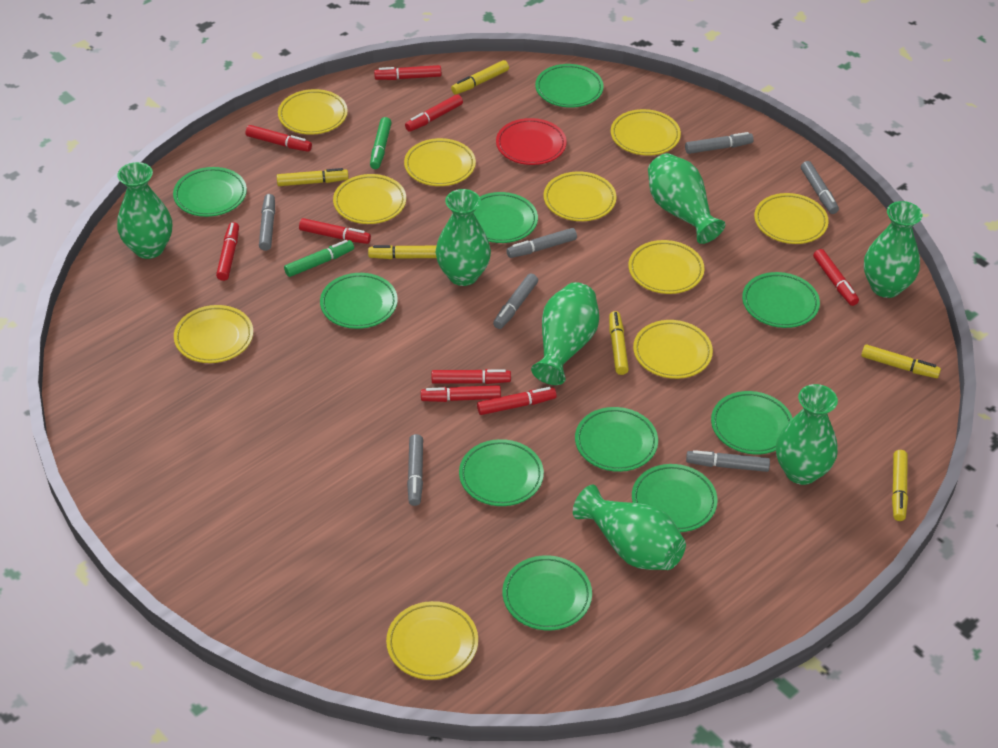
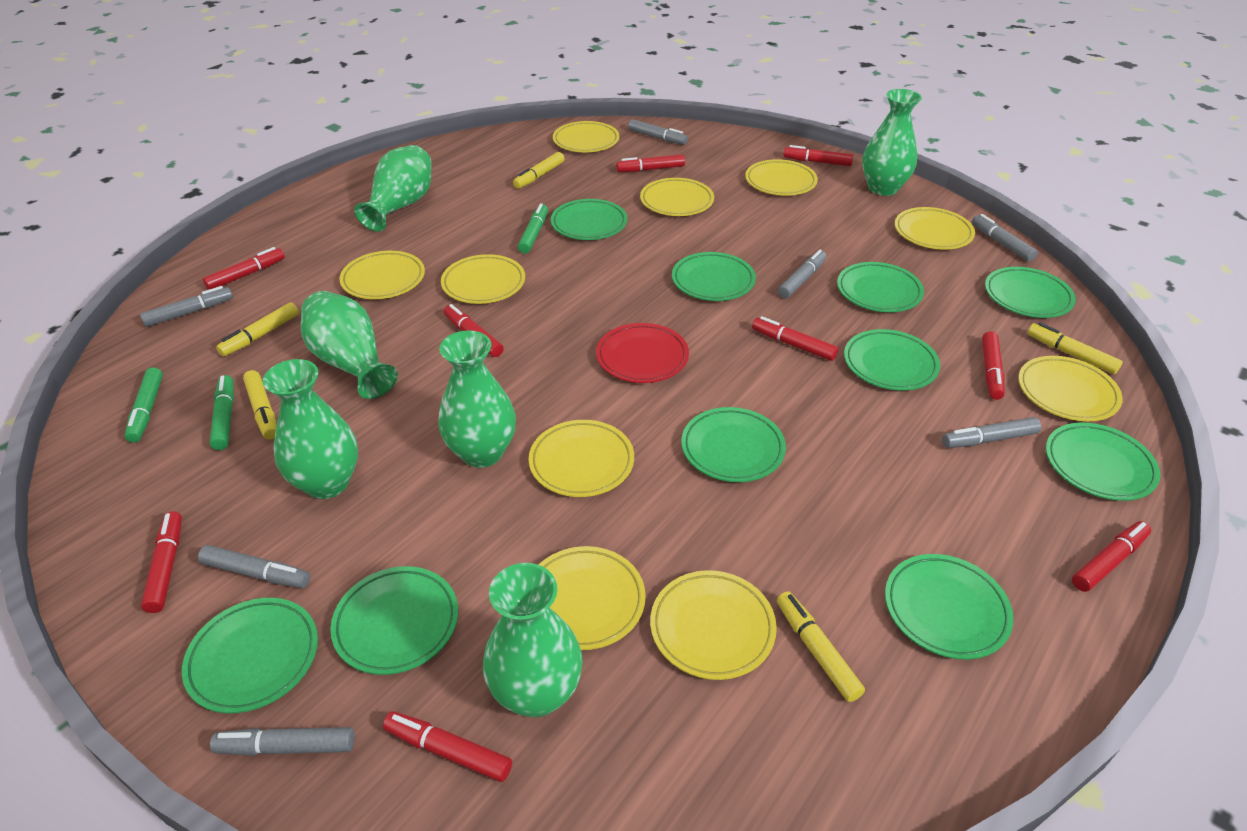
green marker: 2 -> 3
green vase: 7 -> 6
yellow marker: 6 -> 5

